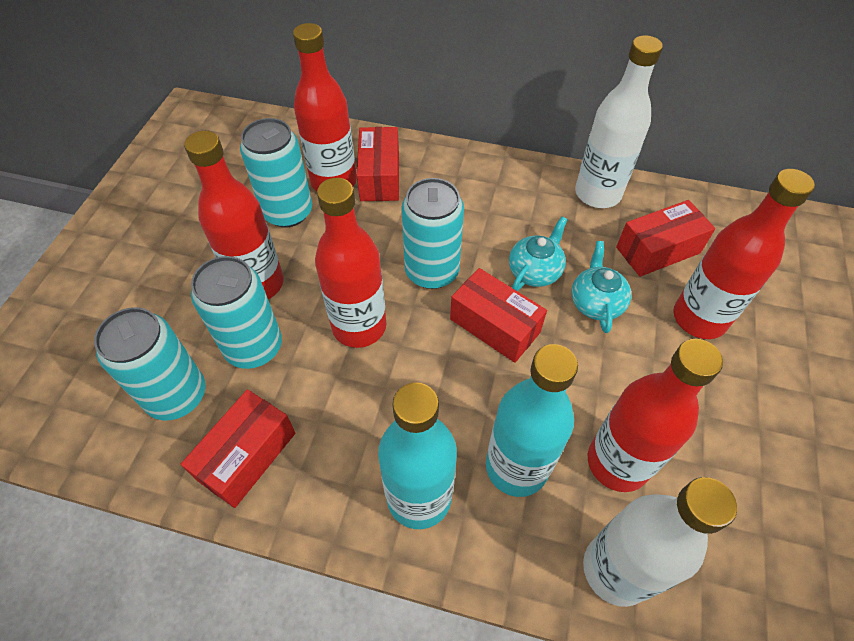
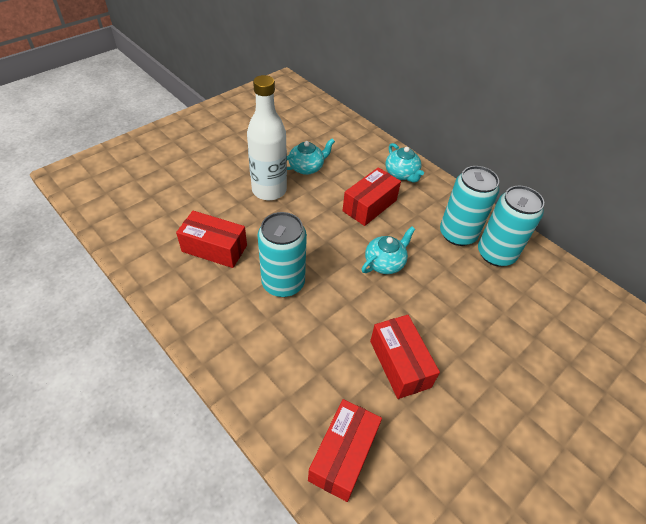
red bottle: 5 -> 0
turquoise bottle: 2 -> 0
turquoise can: 4 -> 3
turquoise teapot: 2 -> 3
white bottle: 2 -> 1

